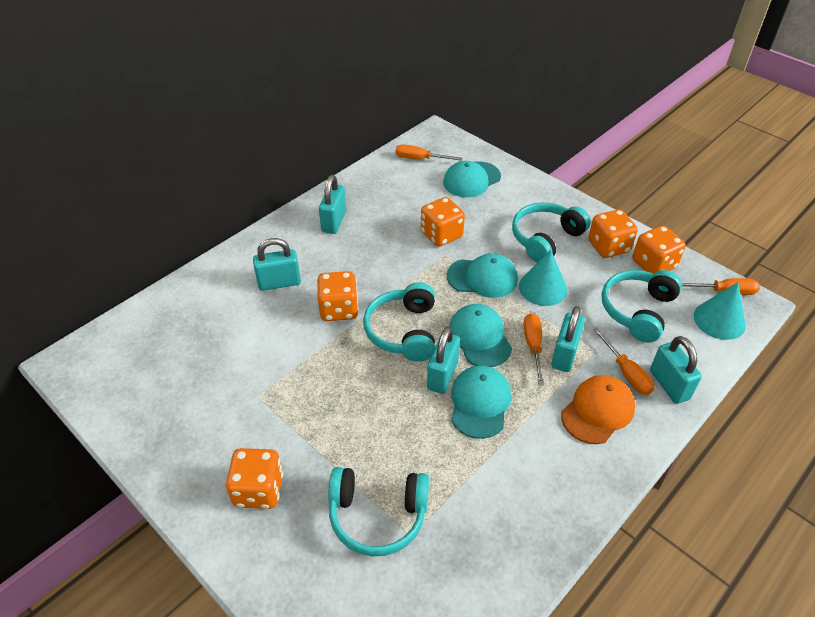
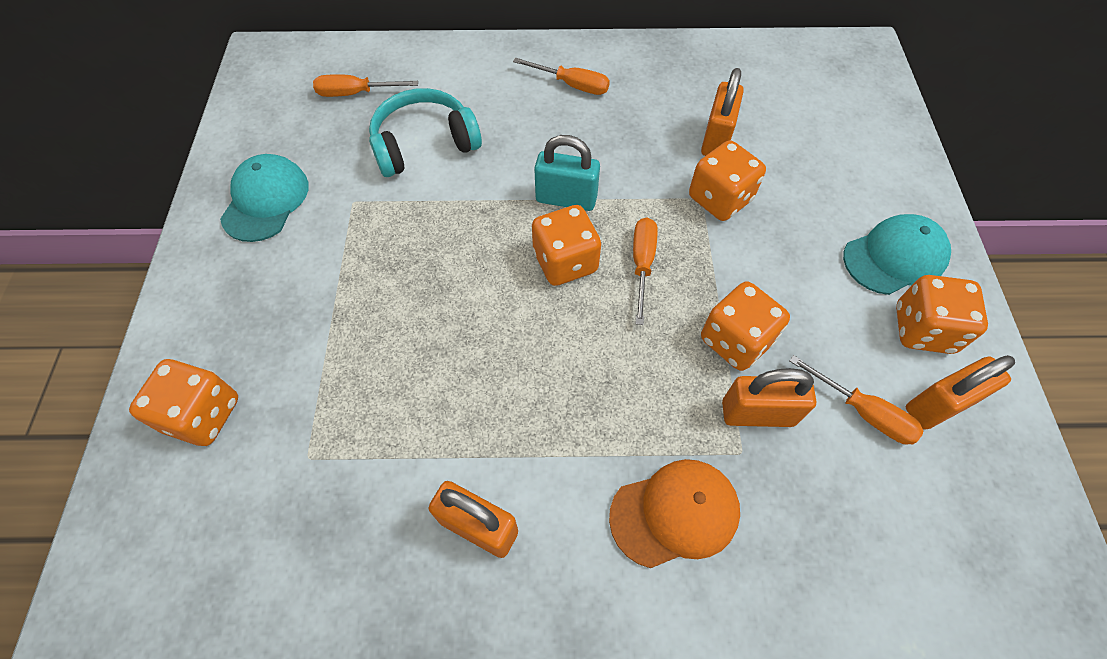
orange padlock: 0 -> 4
turquoise cap: 4 -> 2
turquoise cone: 2 -> 0
turquoise headphones: 4 -> 1
turquoise padlock: 5 -> 1

